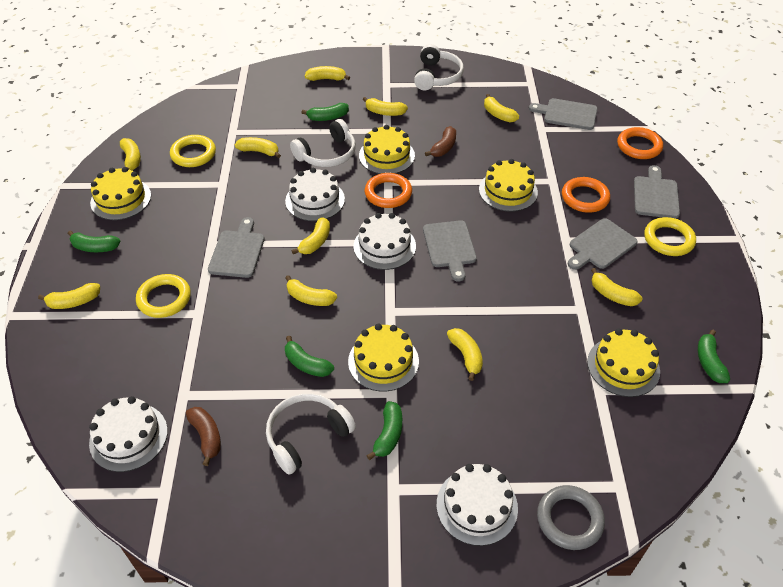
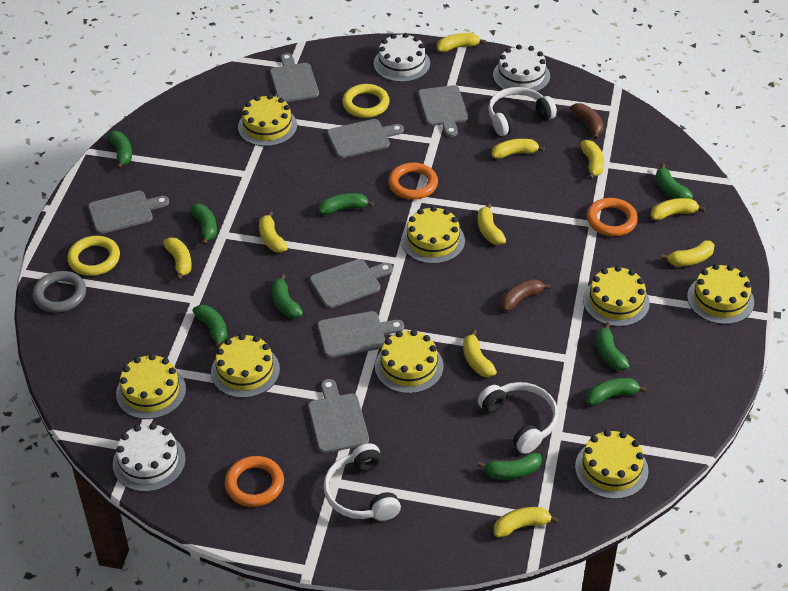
green banana: 5 -> 9
grey cutting board: 5 -> 7
white cake: 4 -> 3
yellow cake: 5 -> 8
yellow ring: 3 -> 2

